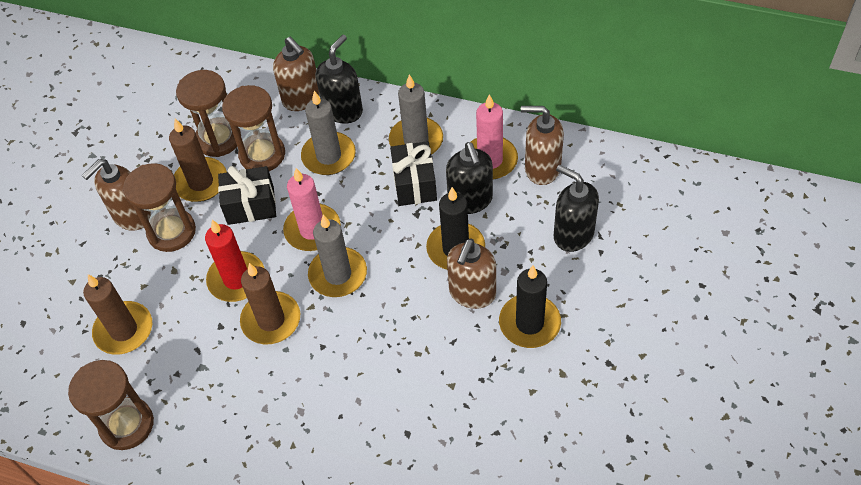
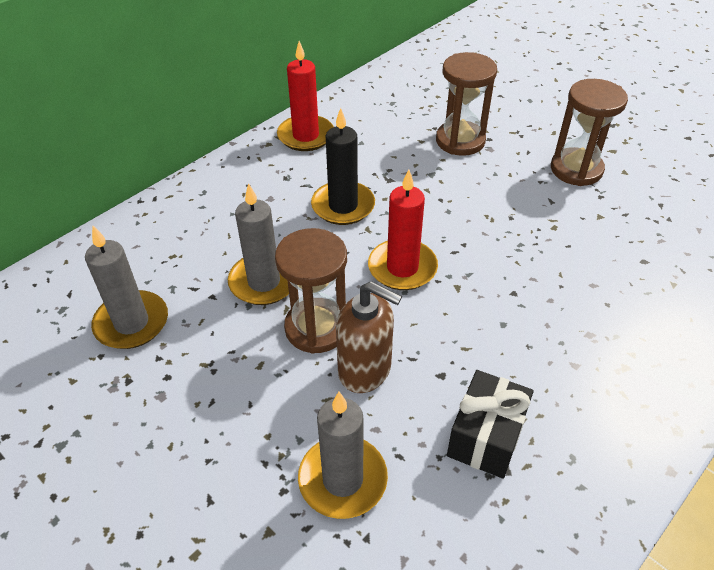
black candle: 2 -> 1
black gift: 2 -> 1
black soap dispenser: 3 -> 0
brown candle: 3 -> 0
brown hourglass: 4 -> 3
brown soap dispenser: 4 -> 1
pink candle: 2 -> 0
red candle: 1 -> 2

